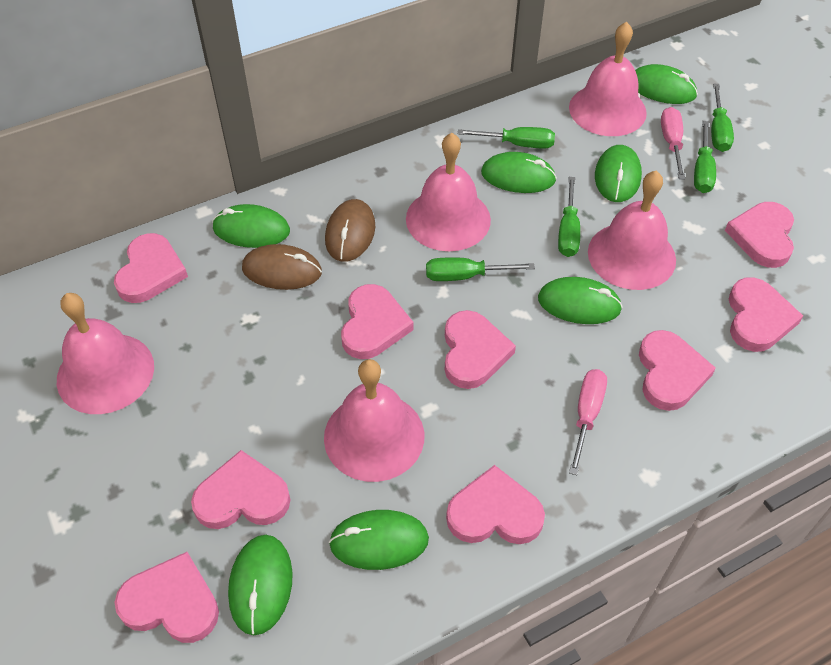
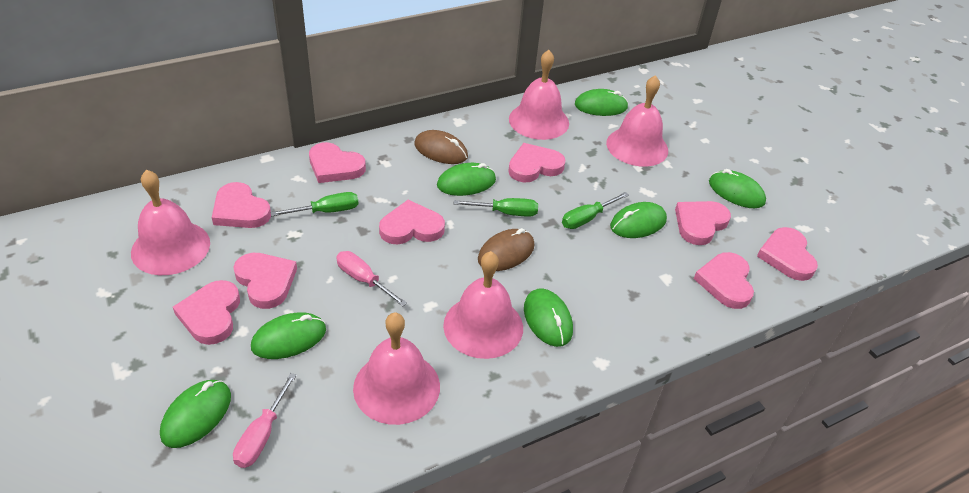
green screwdriver: 5 -> 3

